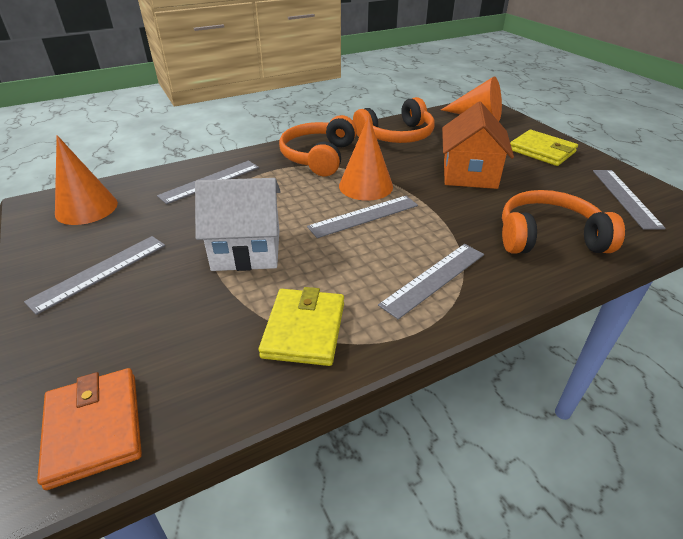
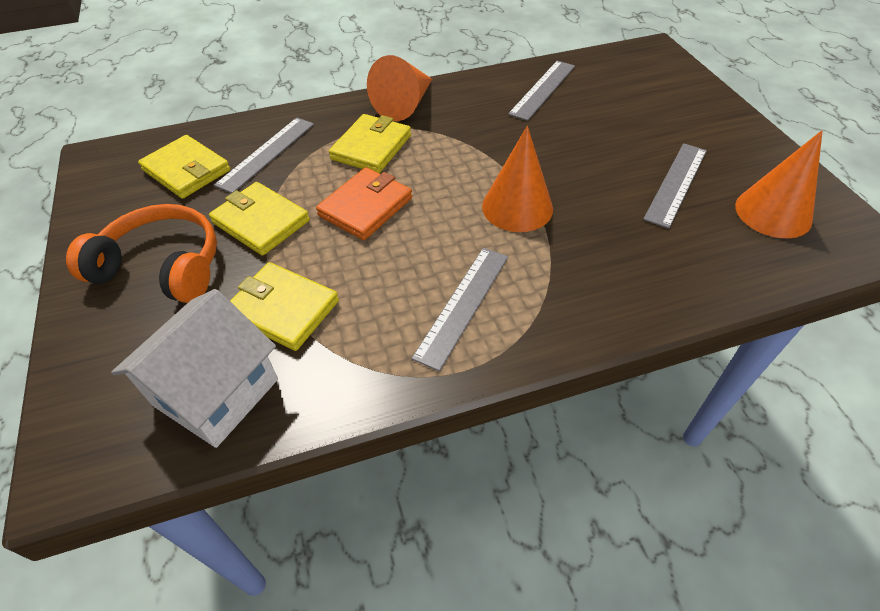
grey ruler: 5 -> 4
orange headphones: 3 -> 1
orange house: 1 -> 0
yellow wallet: 2 -> 4

